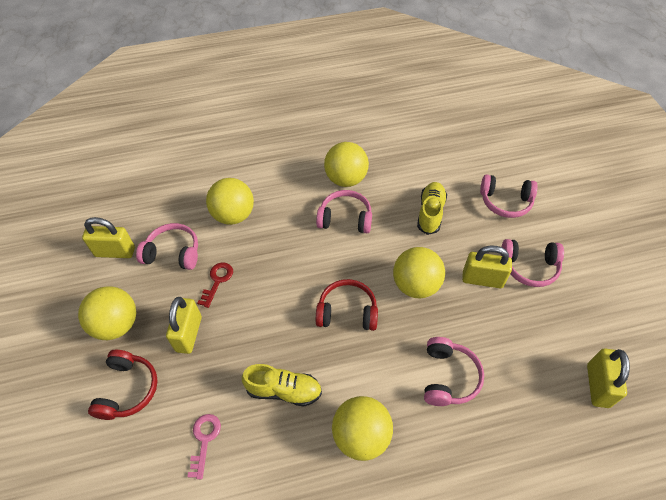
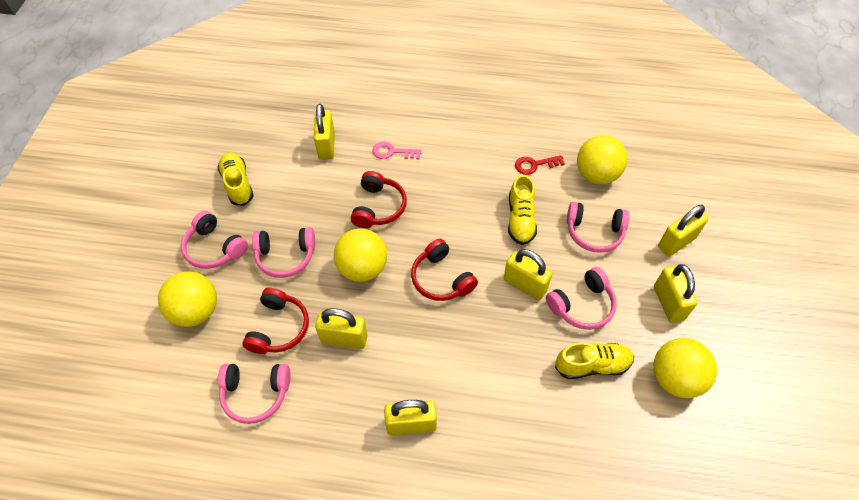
red headphones: 2 -> 3
yellow ball: 5 -> 4
yellow padlock: 4 -> 6
yellow shoe: 2 -> 3

